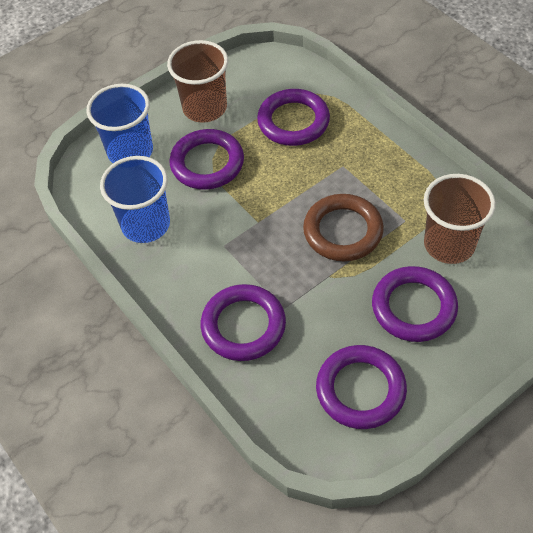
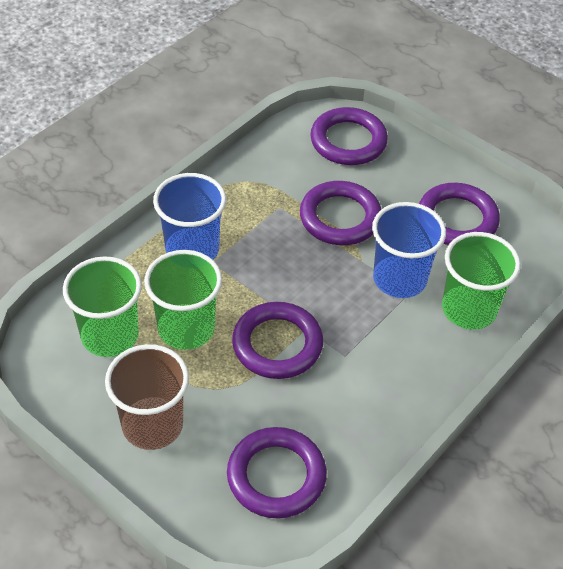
brown cup: 2 -> 1
brown ring: 1 -> 0
green cup: 0 -> 3

